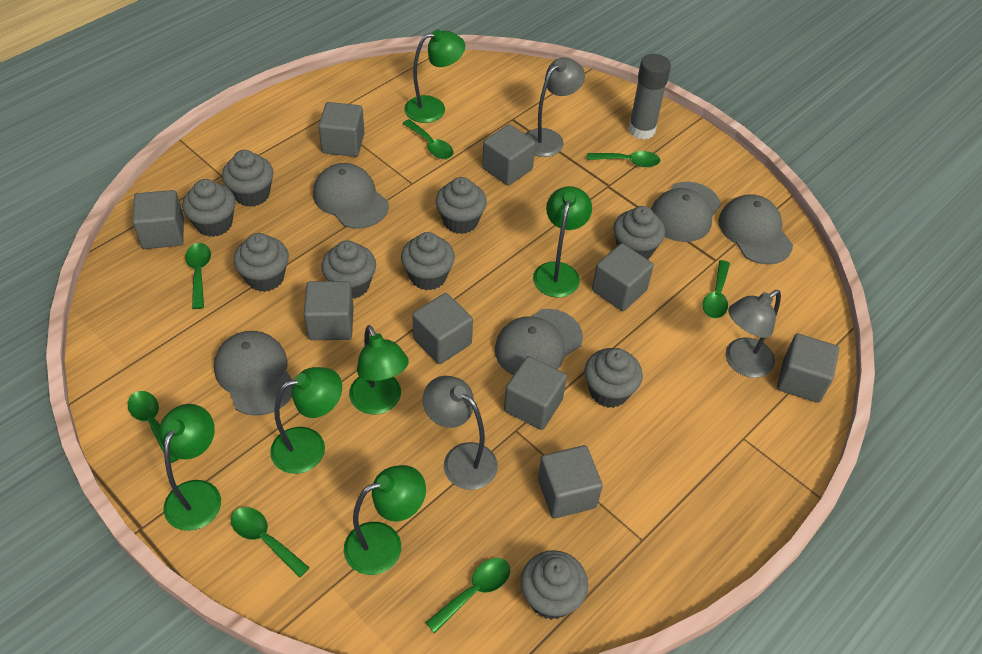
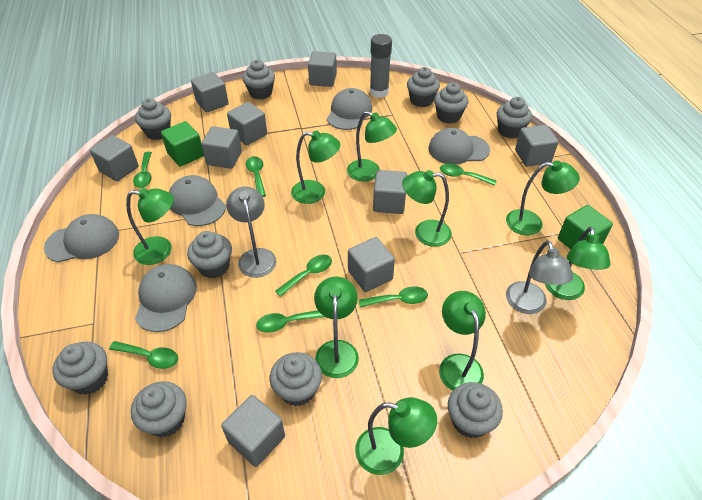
green cube: 0 -> 2
green lamp: 6 -> 9
grey cupcake: 9 -> 10
grey lamp: 3 -> 2

